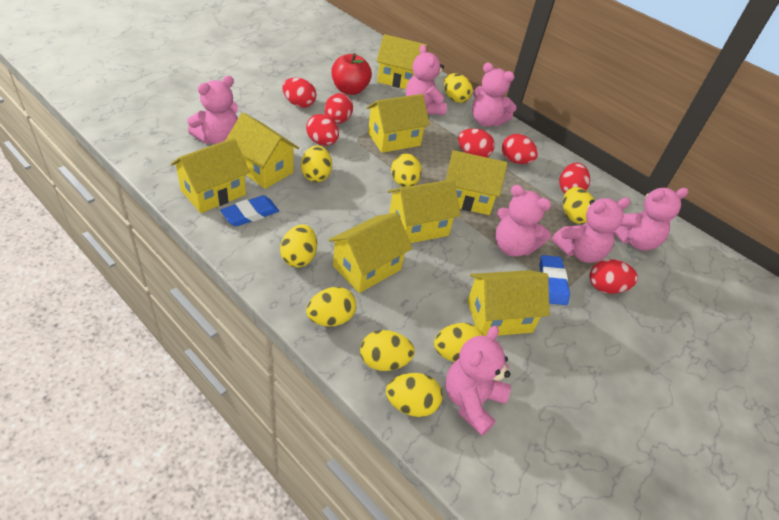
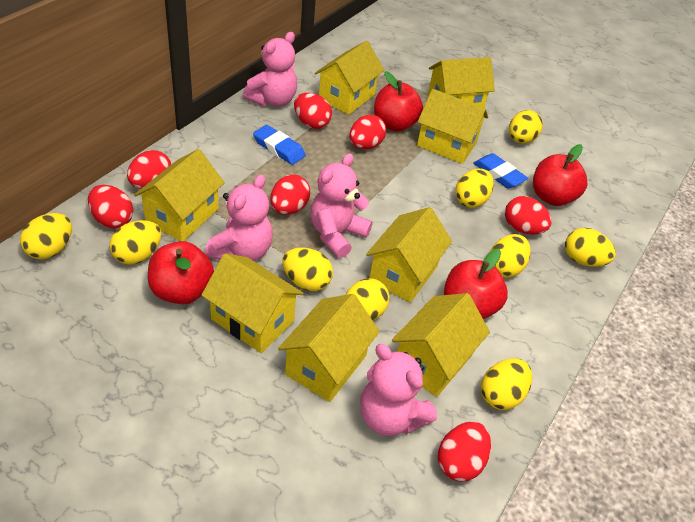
pink teddy bear: 7 -> 4
red apple: 1 -> 4

